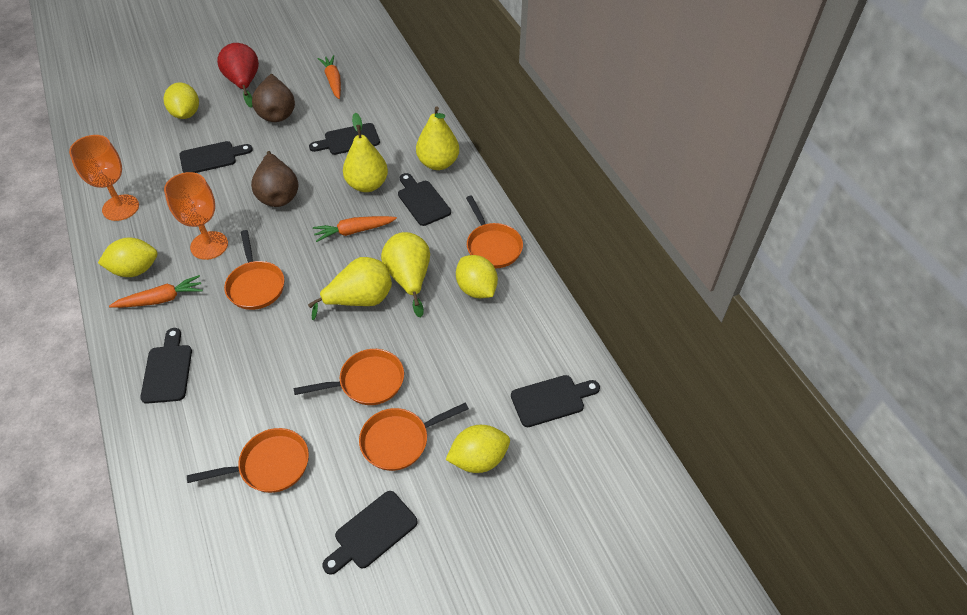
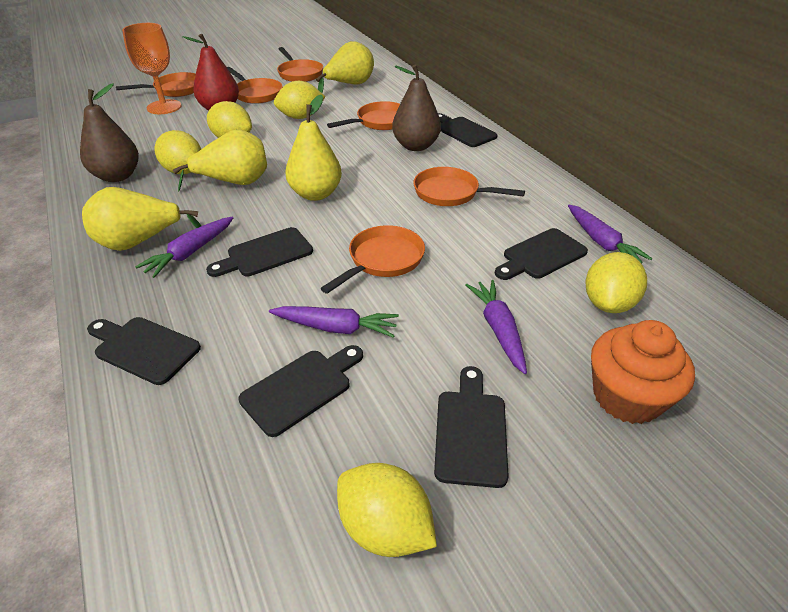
orange carrot: 3 -> 0
orange cupcake: 0 -> 1
orange goblet: 2 -> 1
orange pan: 5 -> 6
purple carrot: 0 -> 4
yellow lemon: 4 -> 5

